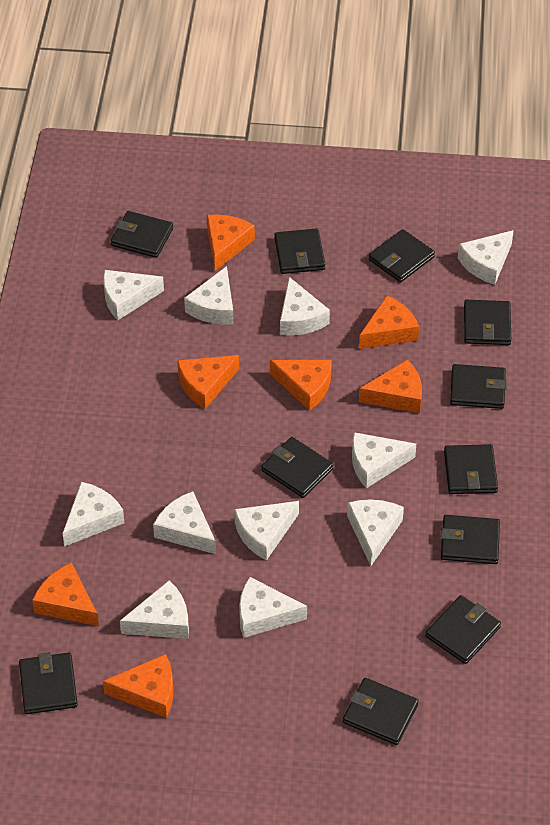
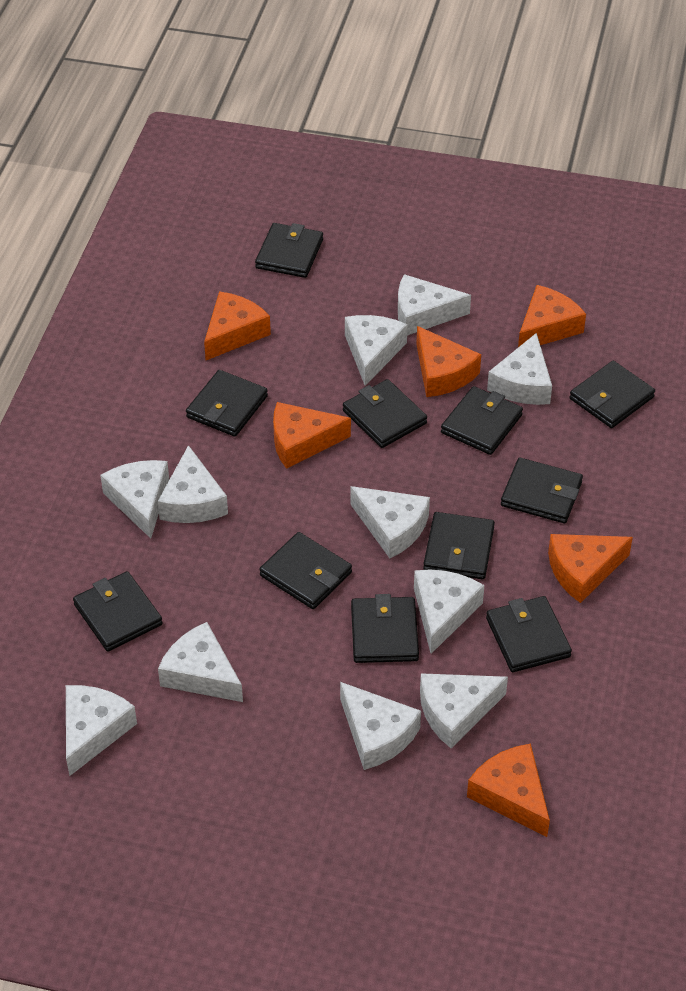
orange cheese: 7 -> 6

